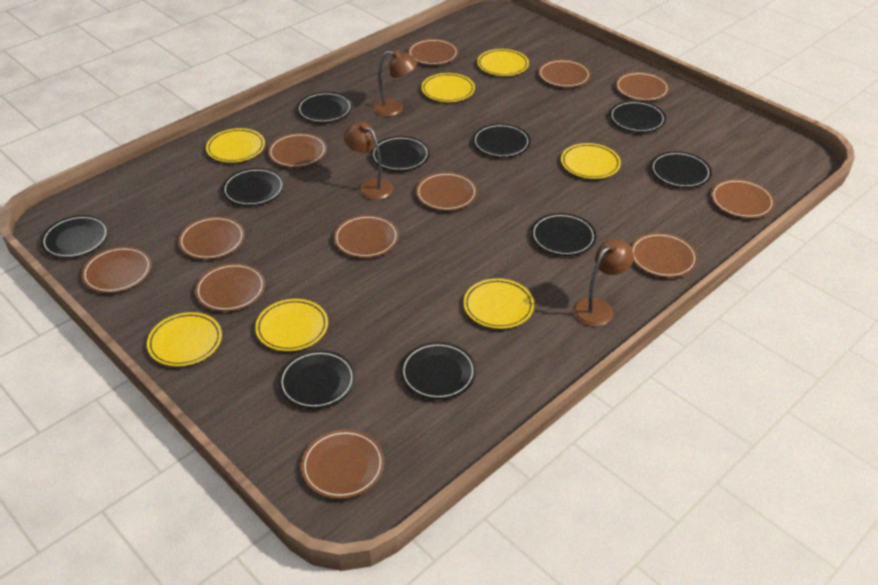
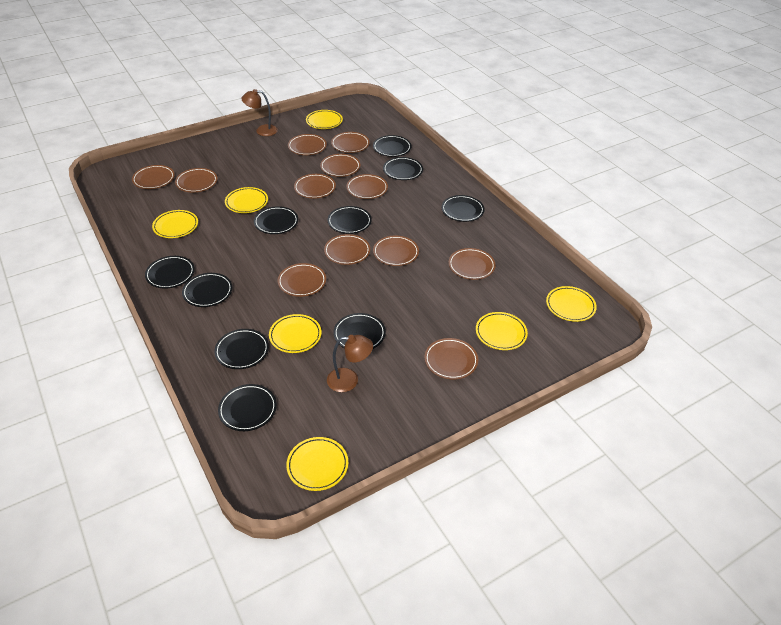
brown lamp: 3 -> 2

